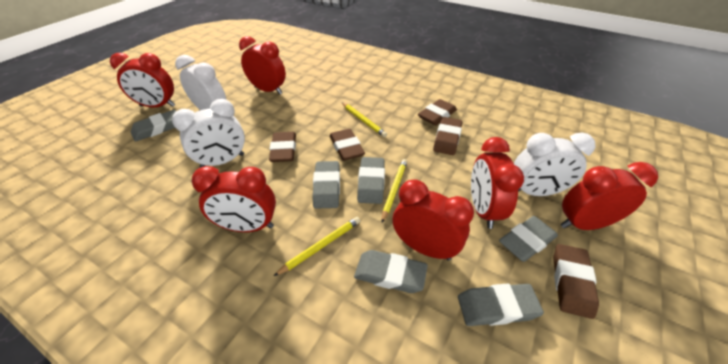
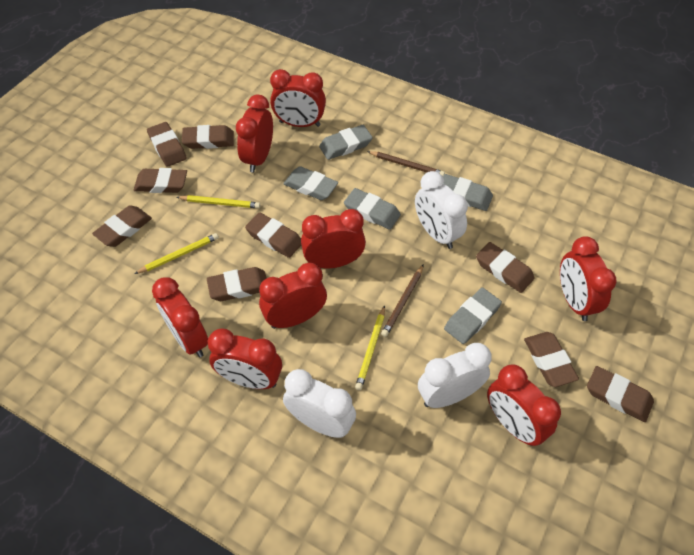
brown eraser: 5 -> 9
brown pencil: 0 -> 2
grey eraser: 6 -> 5
red clock: 6 -> 8

